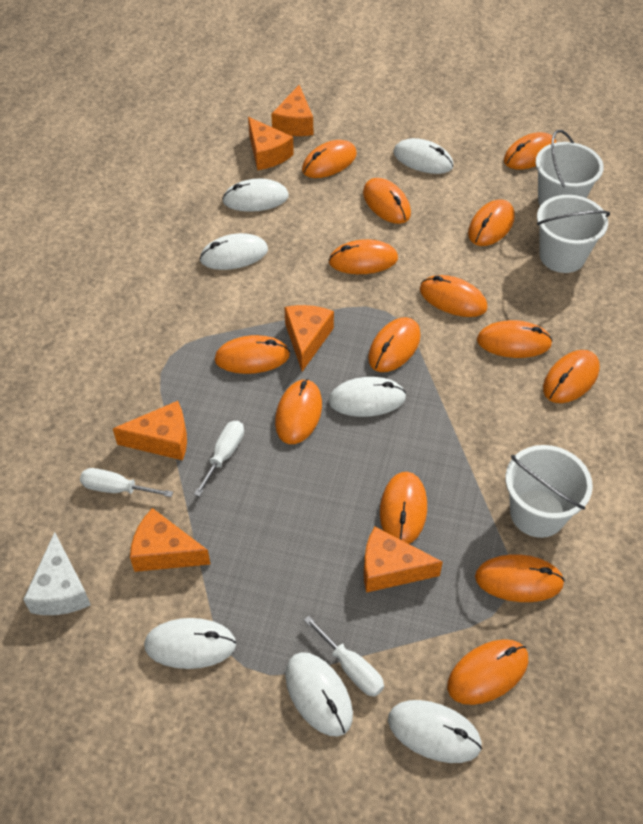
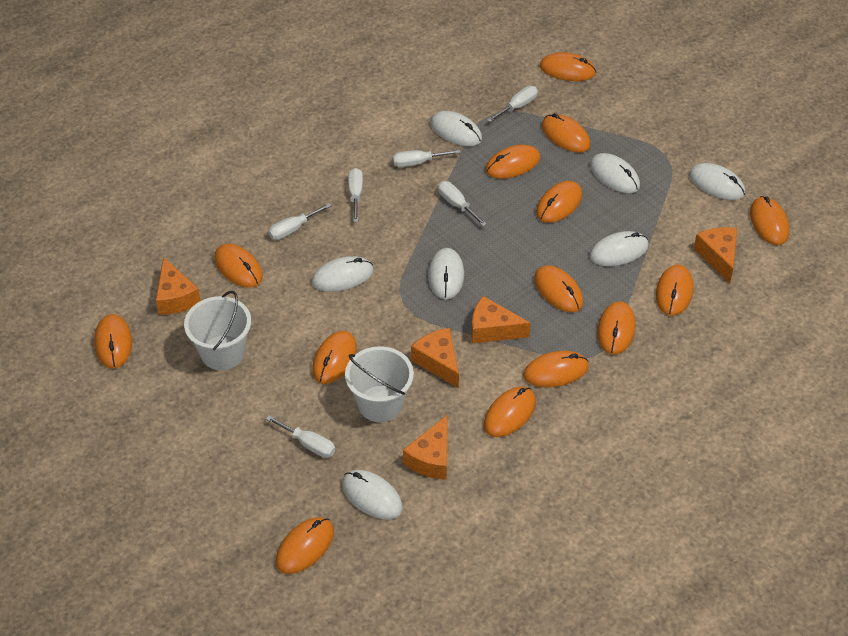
orange cheese: 6 -> 5
white bucket: 3 -> 2
white cheese: 1 -> 0
white screwdriver: 3 -> 6

